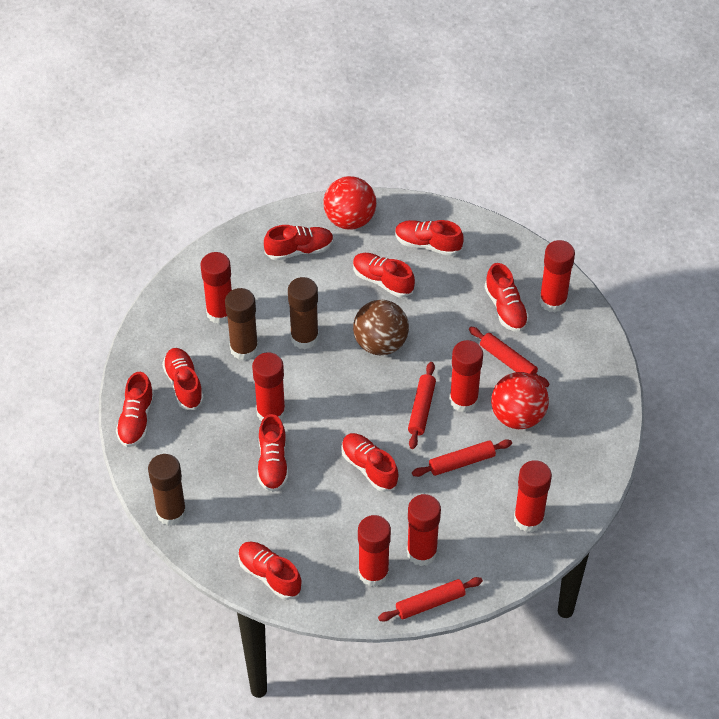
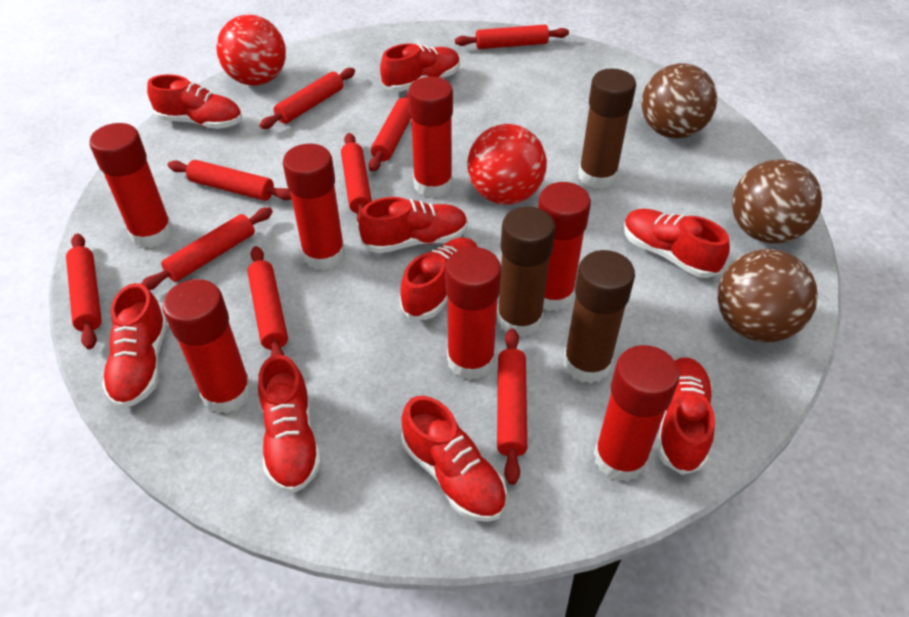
brown ball: 1 -> 3
red rolling pin: 4 -> 9

